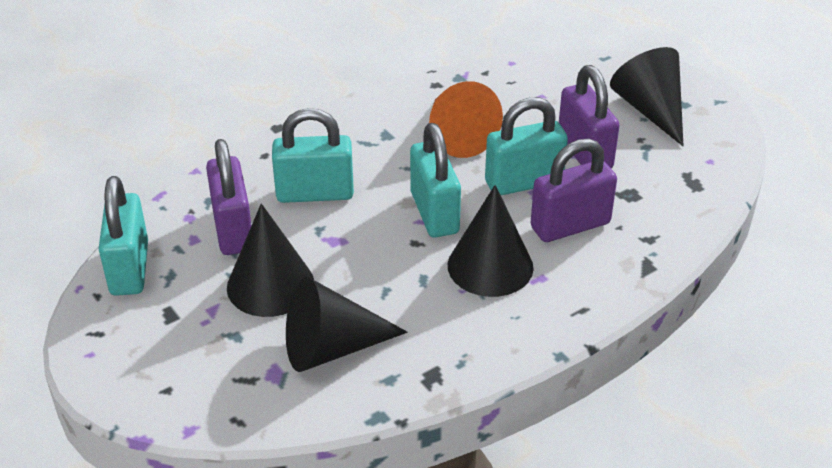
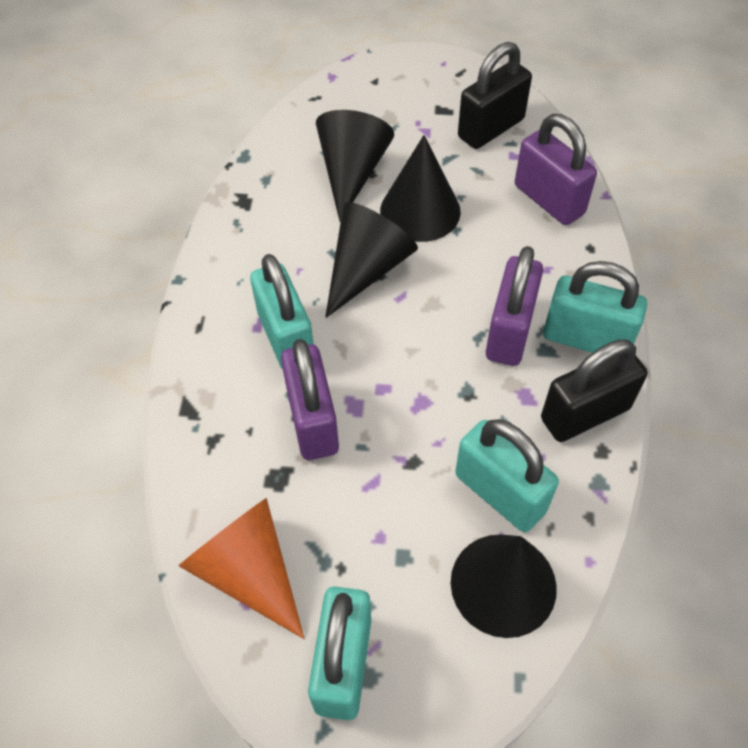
black padlock: 0 -> 2

